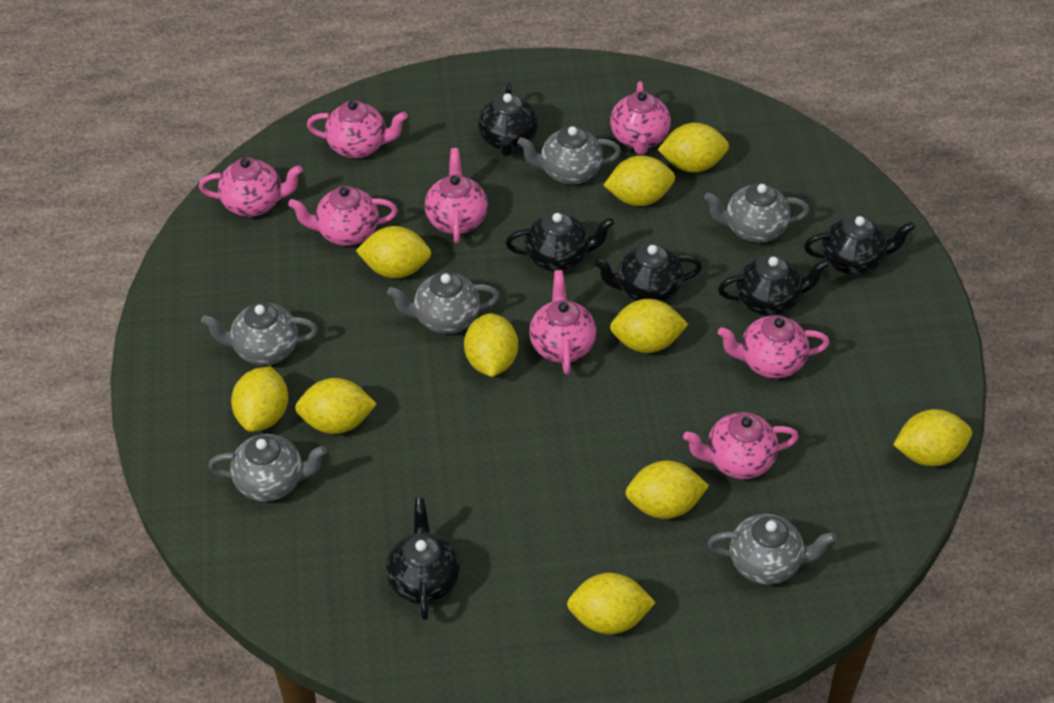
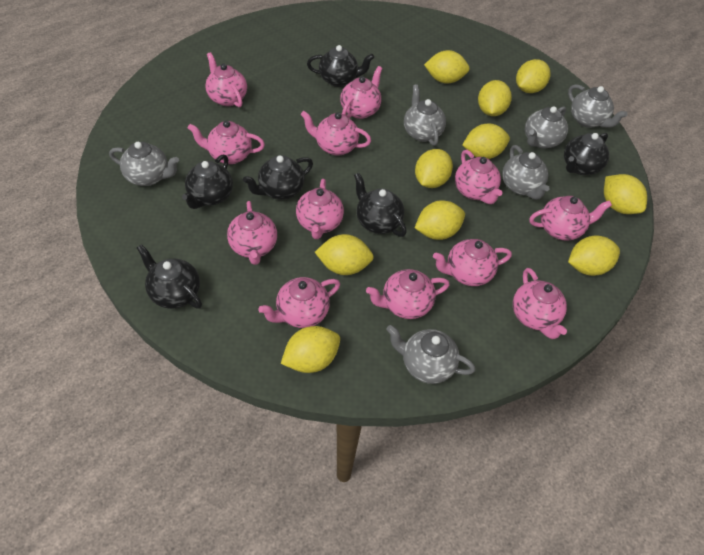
pink teapot: 8 -> 12

